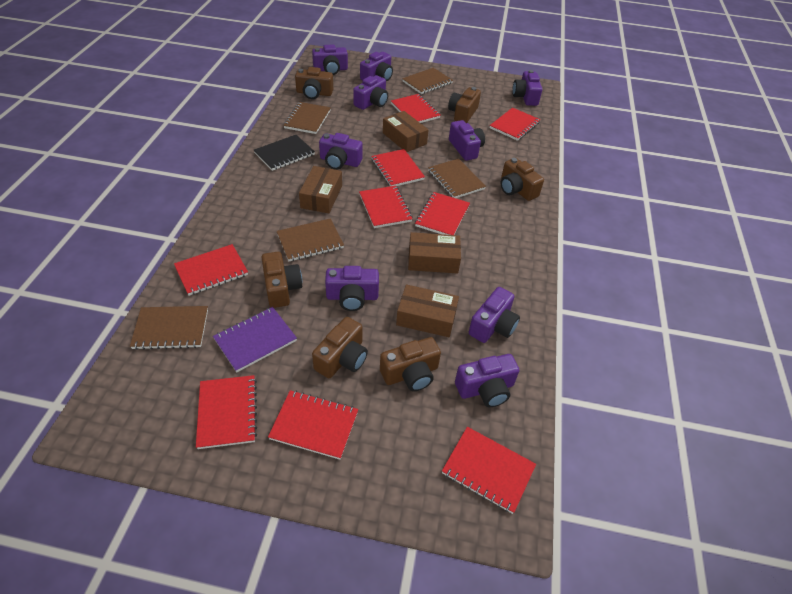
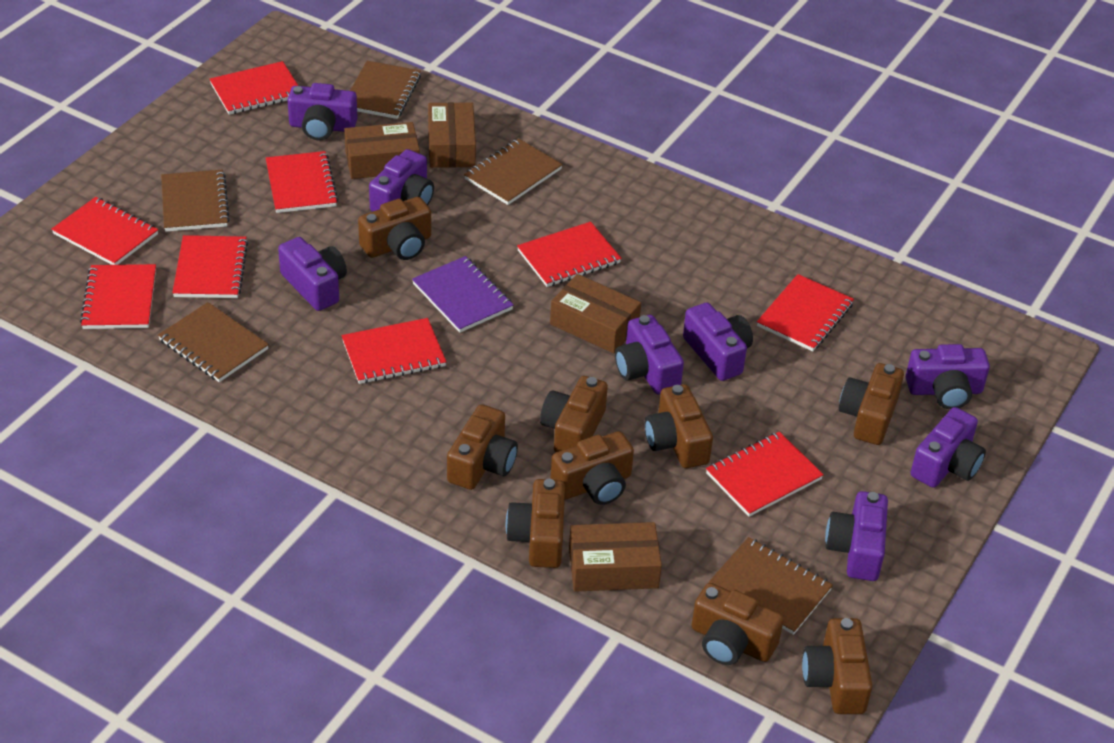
black notebook: 1 -> 0
brown camera: 6 -> 9
purple camera: 9 -> 8

